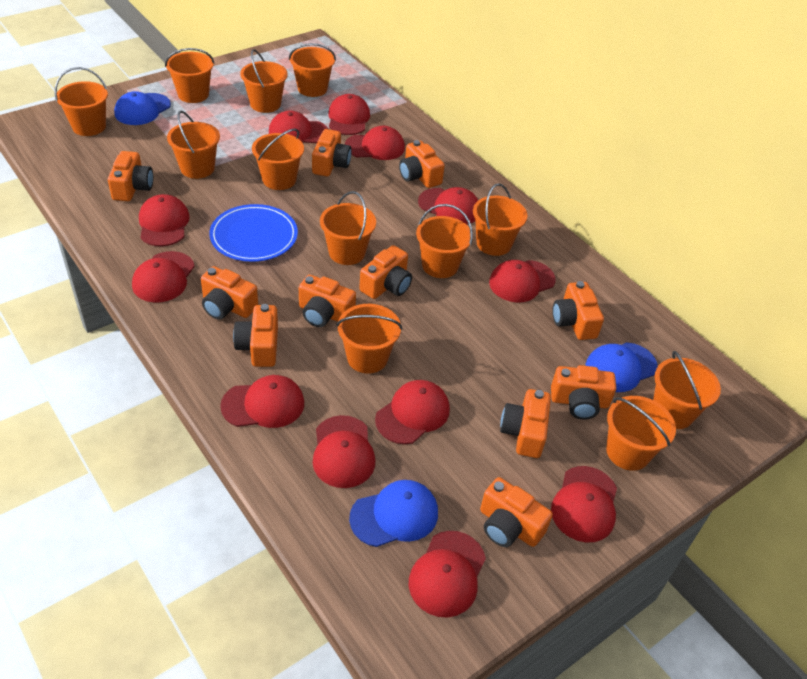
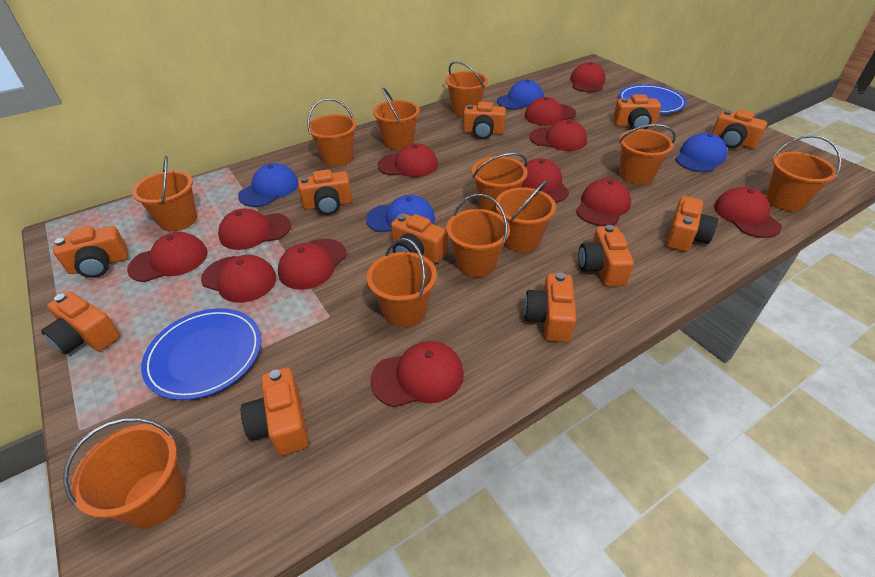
blue cap: 3 -> 4
blue plate: 1 -> 2
orange bucket: 12 -> 11

